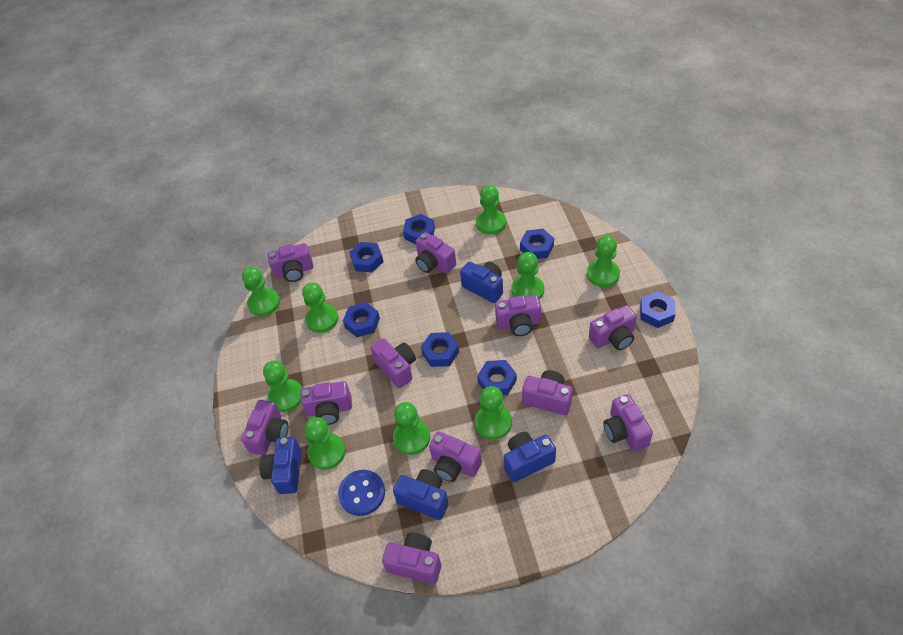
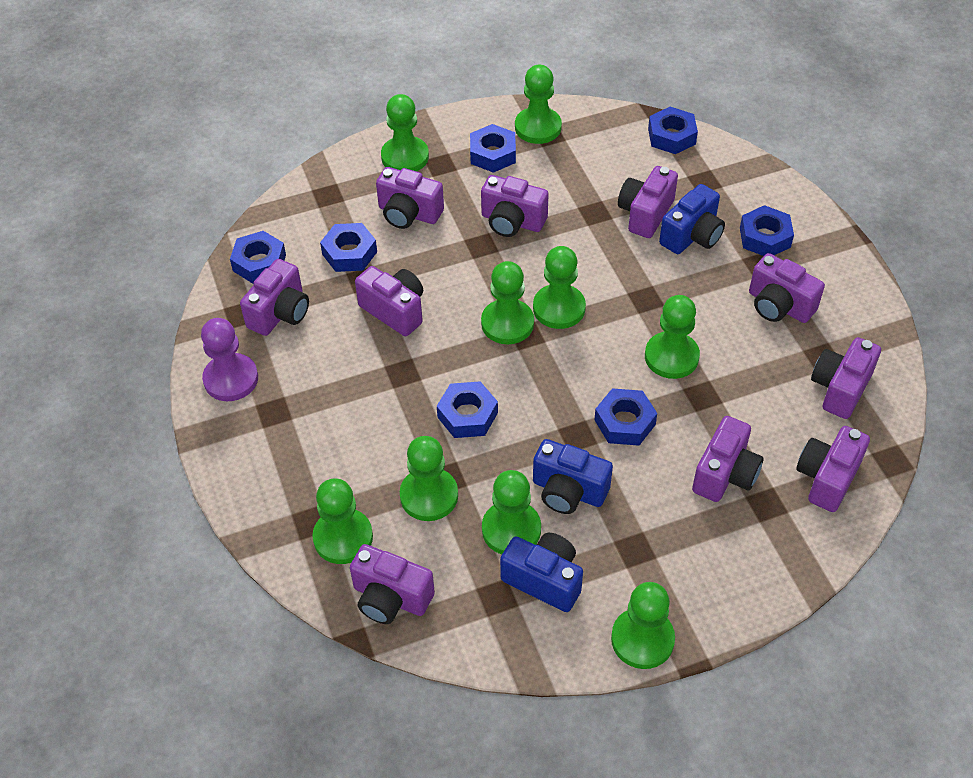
blue button: 1 -> 0
blue camera: 4 -> 3
purple camera: 11 -> 10
purple pawn: 0 -> 1

